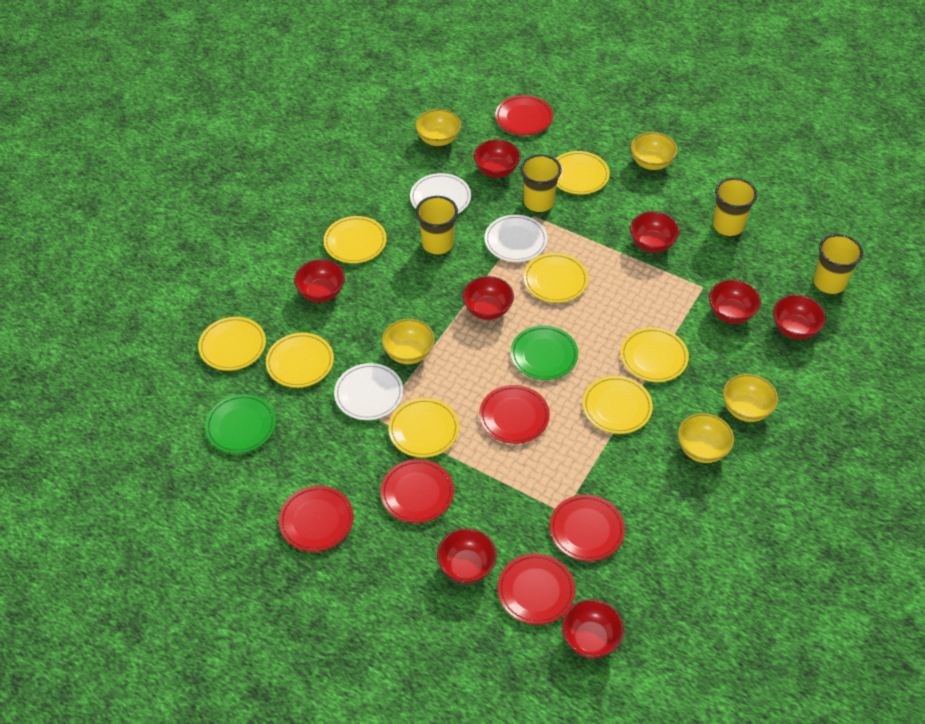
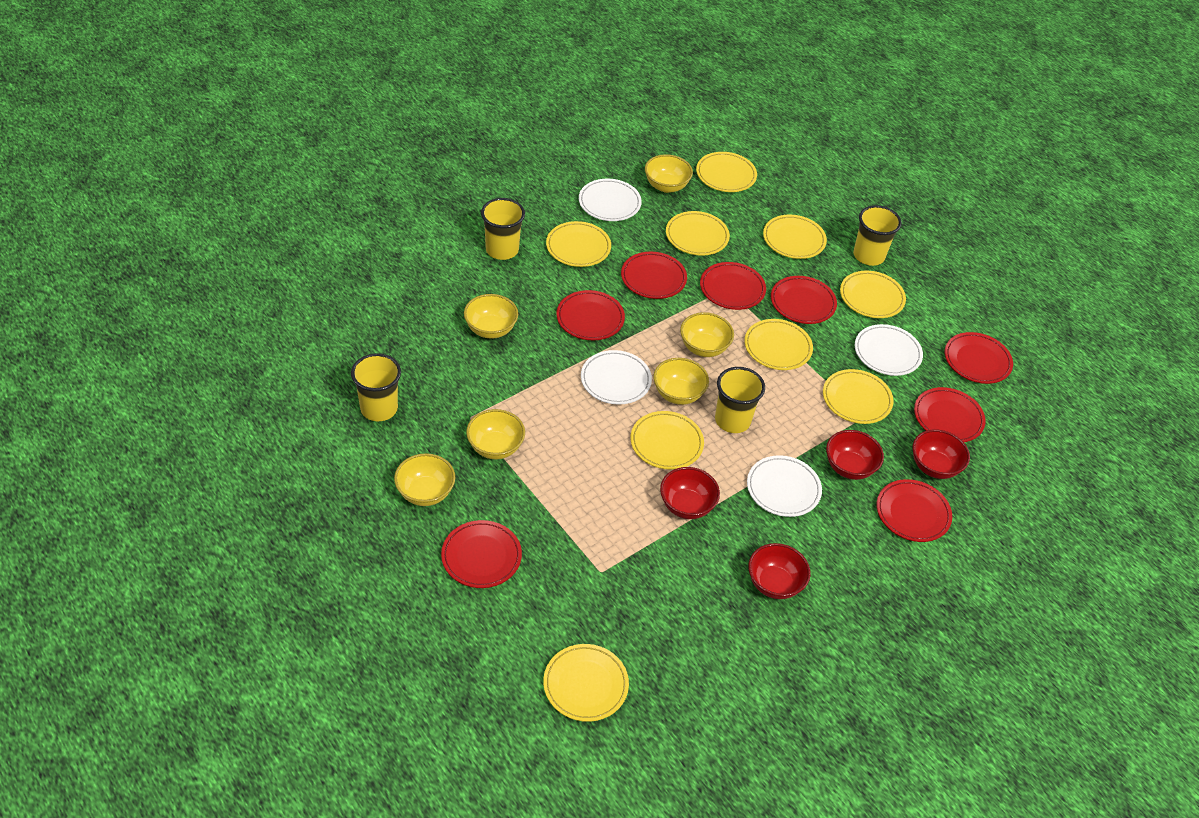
green plate: 2 -> 0
red bowl: 8 -> 4
red plate: 6 -> 8
white plate: 3 -> 4
yellow bowl: 5 -> 6
yellow plate: 8 -> 9

